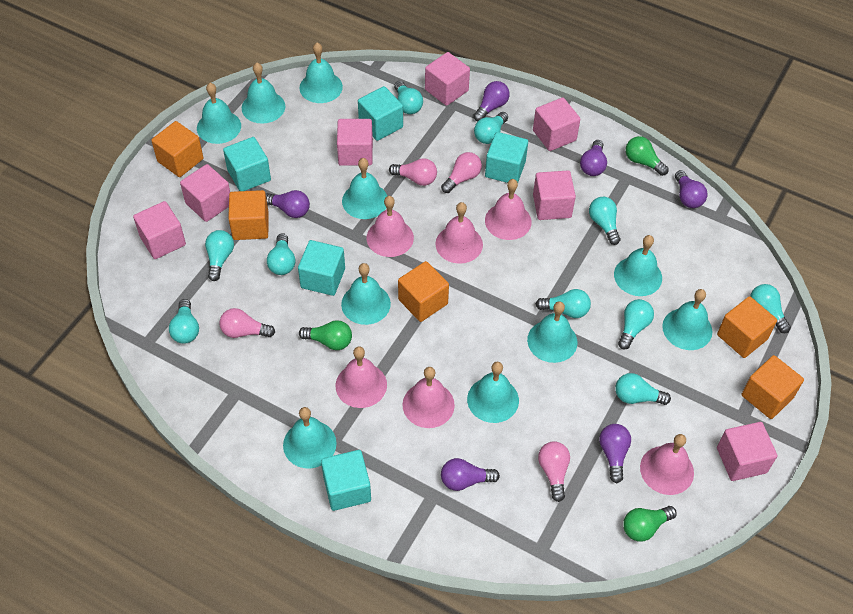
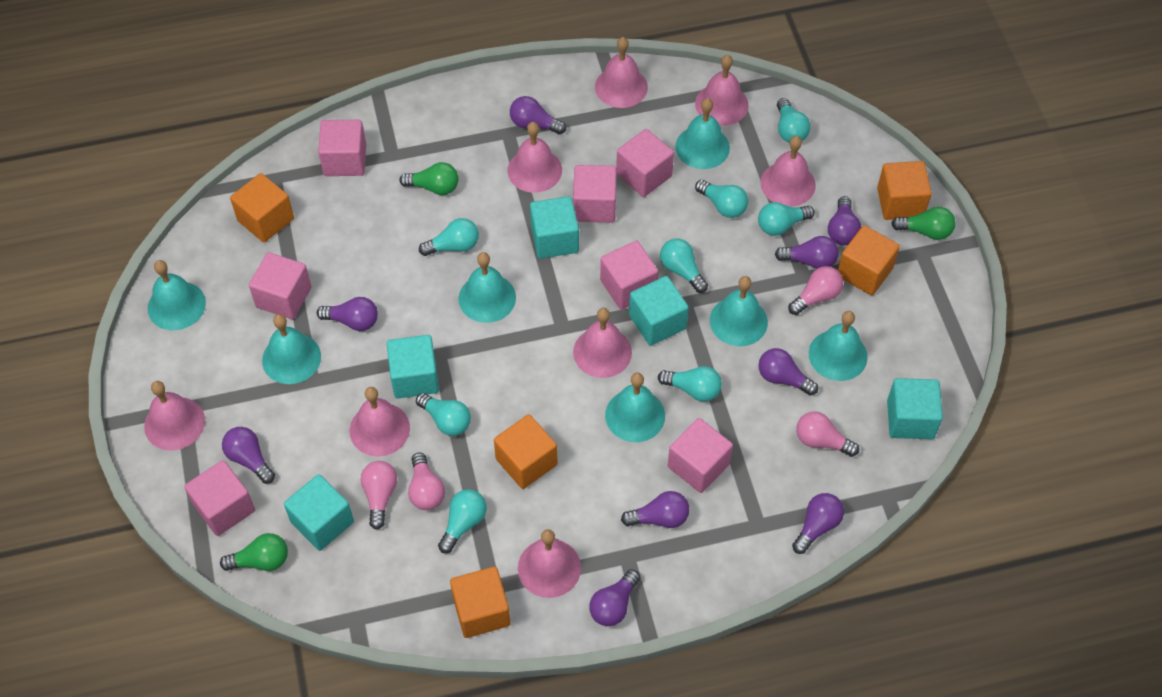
pink bell: 6 -> 8
purple light bulb: 6 -> 9
turquoise bell: 10 -> 7
turquoise light bulb: 10 -> 8

